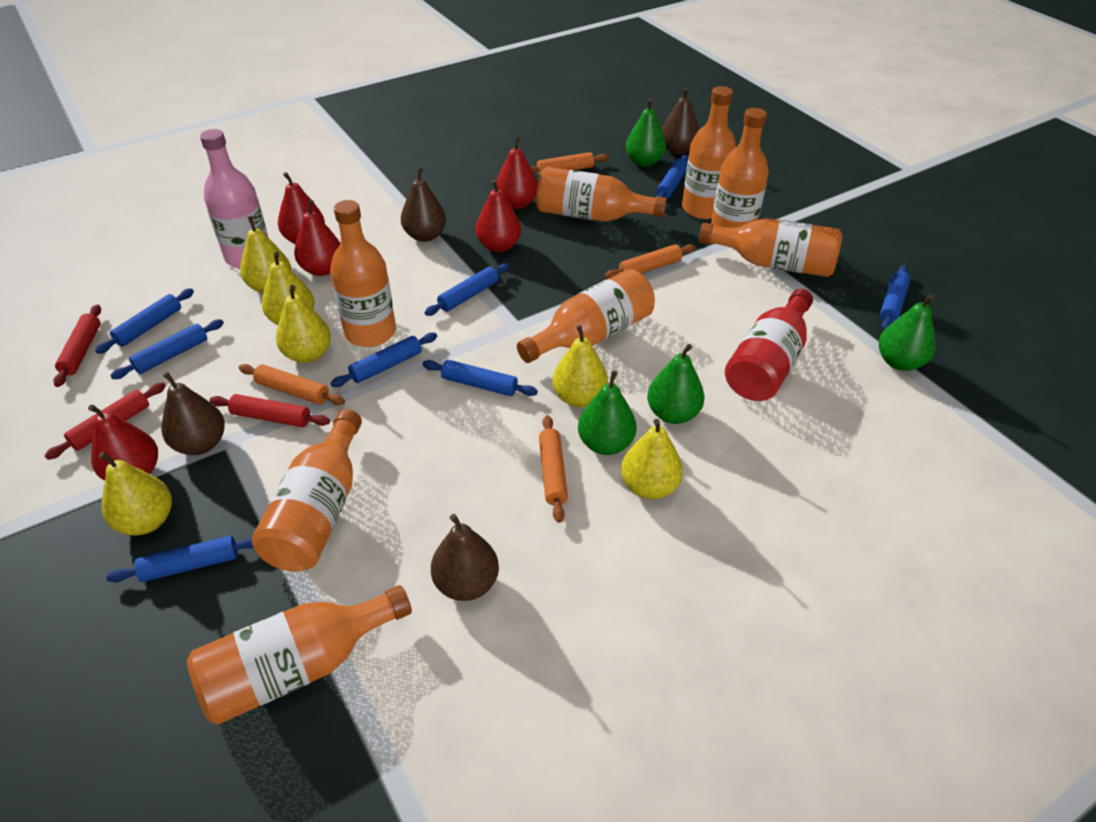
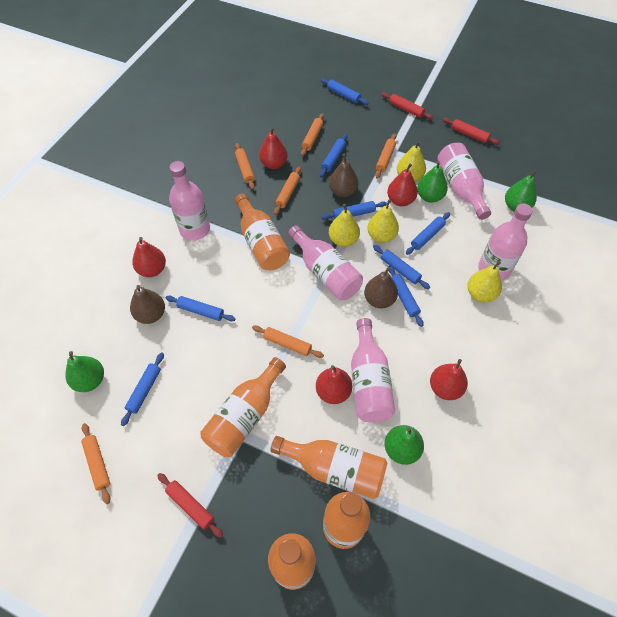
brown pear: 4 -> 3
orange bottle: 8 -> 5
orange rolling pin: 4 -> 6
pink bottle: 1 -> 5
red bottle: 1 -> 0
yellow pear: 6 -> 4

